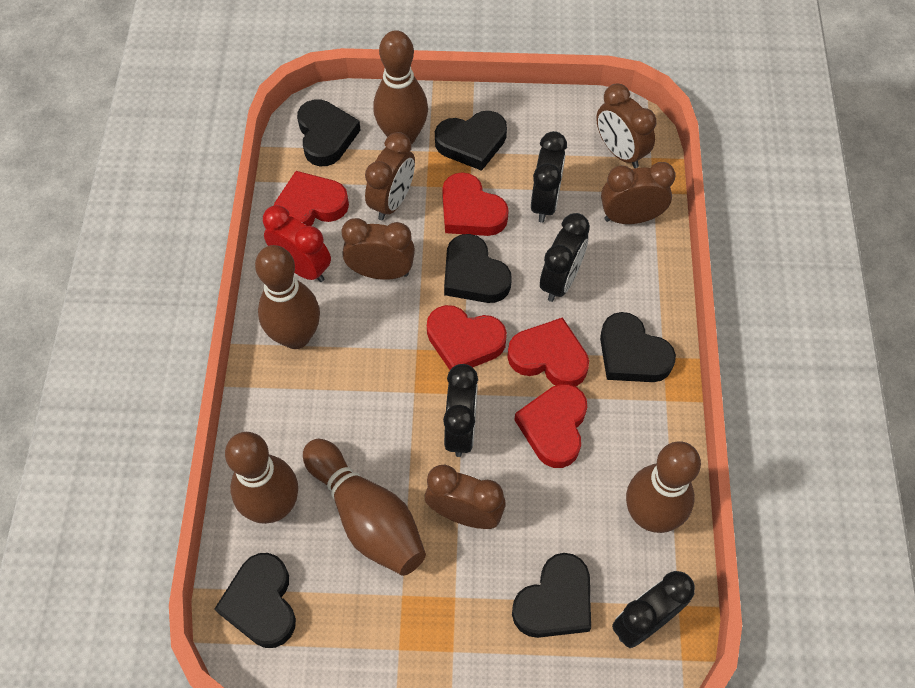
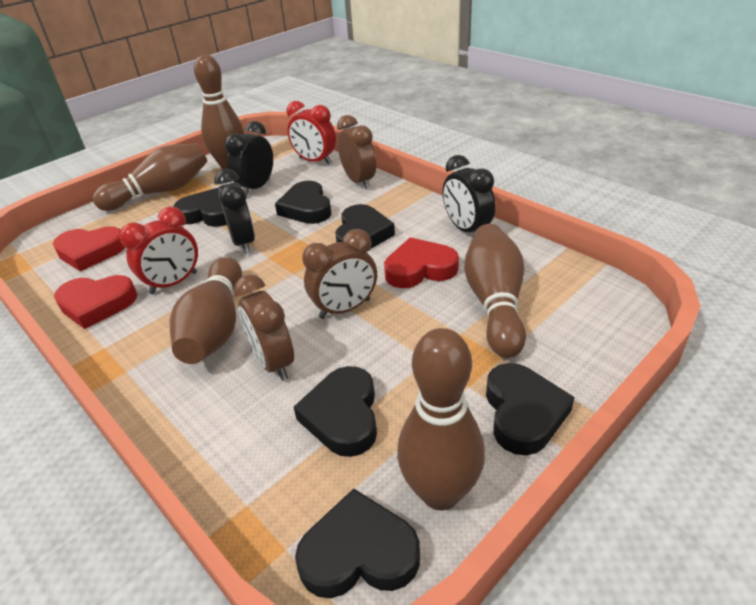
black clock: 4 -> 3
brown clock: 5 -> 3
red clock: 1 -> 2
red heart: 5 -> 3

